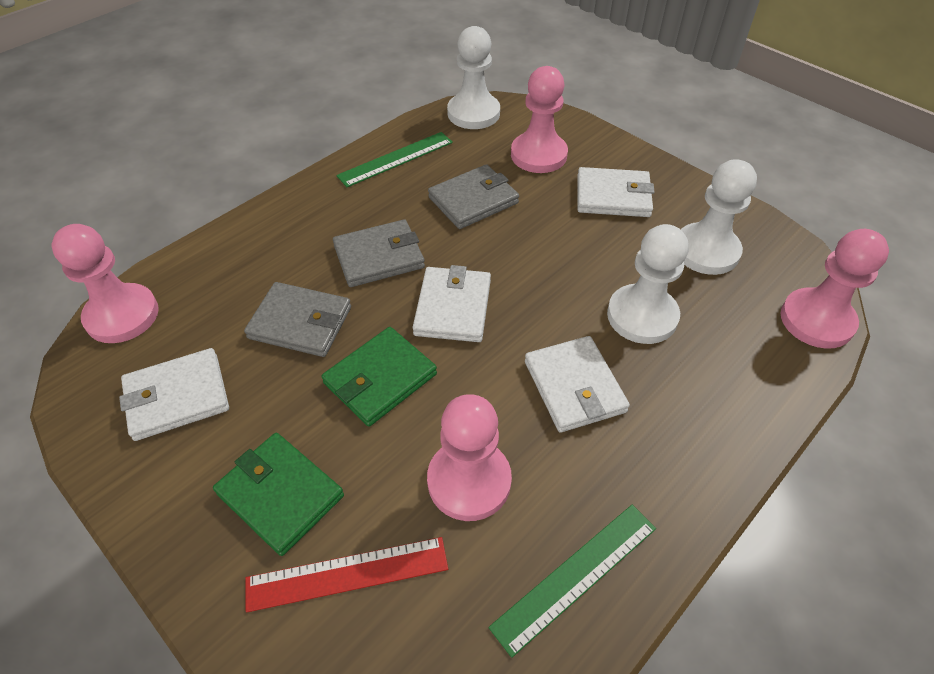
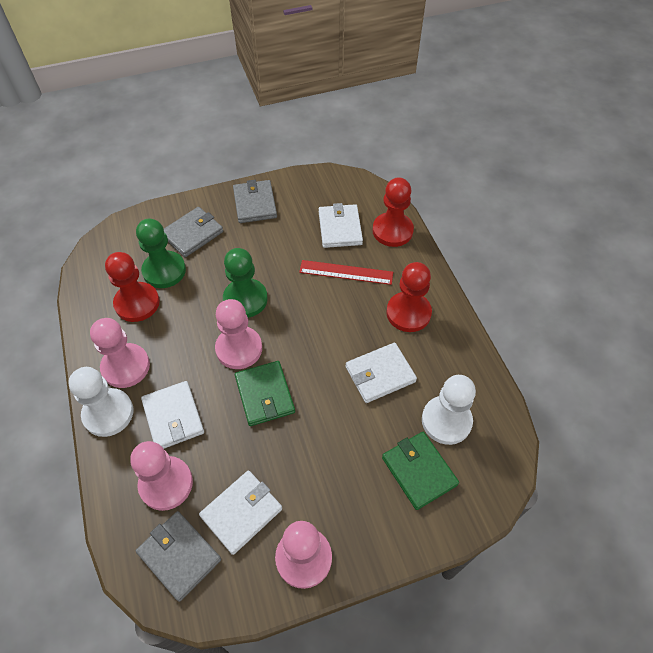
green pawn: 0 -> 2
green ruler: 2 -> 0
red pawn: 0 -> 3
white pawn: 3 -> 2

